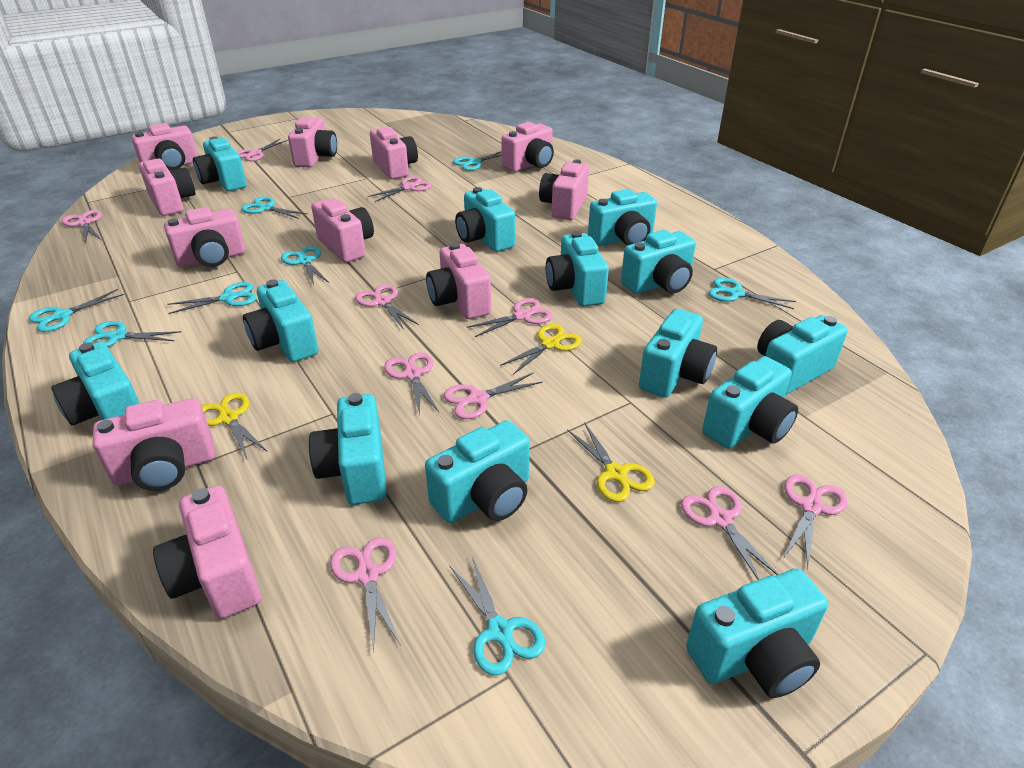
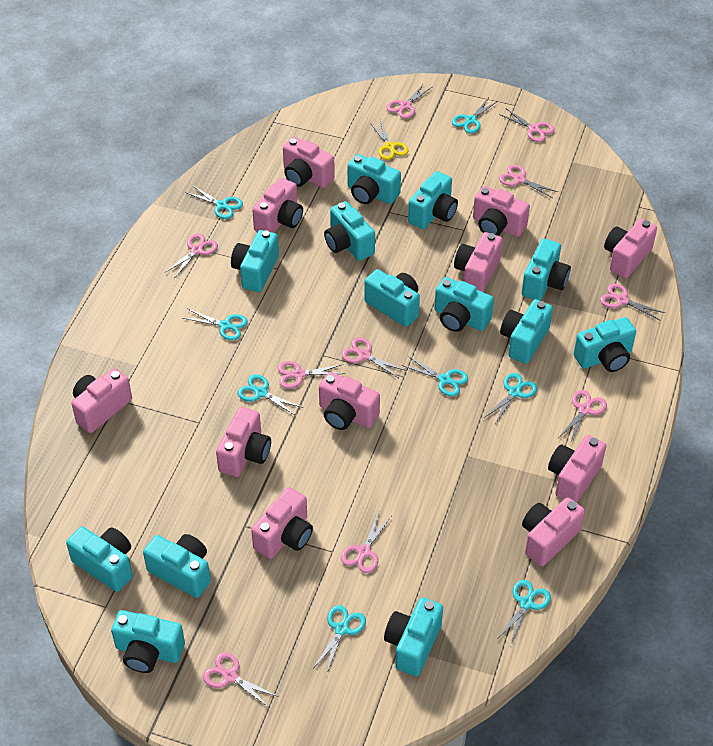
yellow scissors: 3 -> 1

